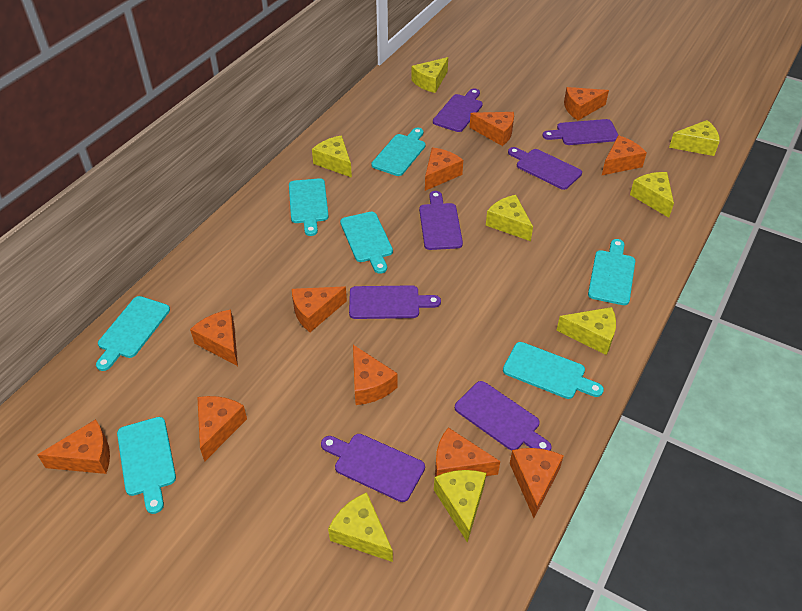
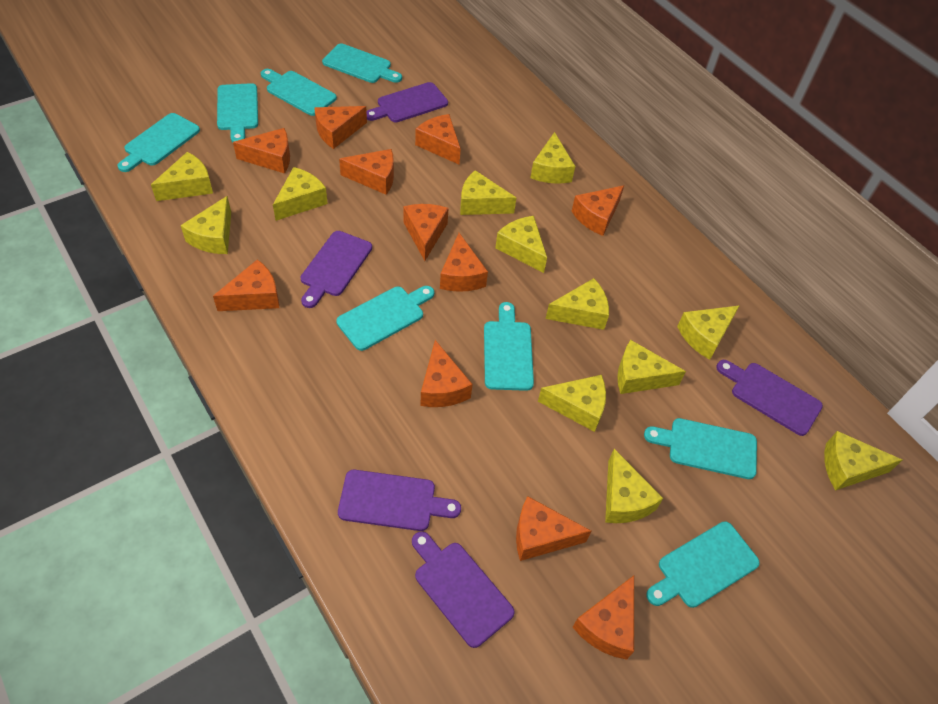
purple cutting board: 7 -> 5
turquoise cutting board: 7 -> 8
yellow cheese: 8 -> 12

